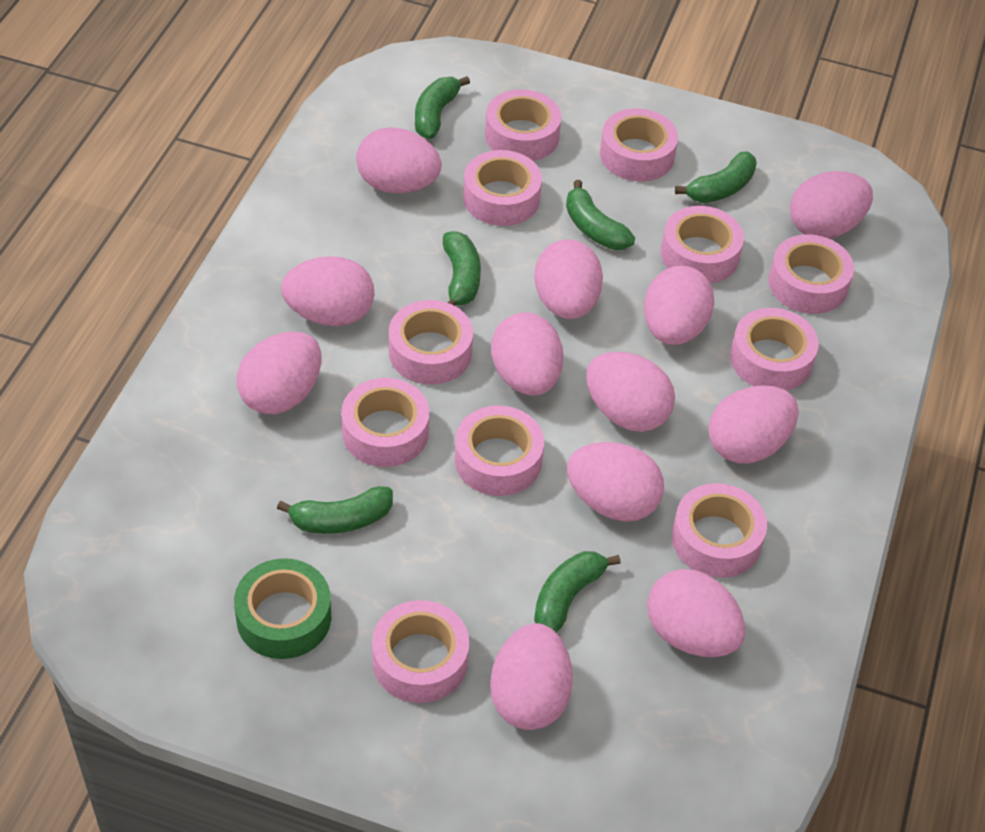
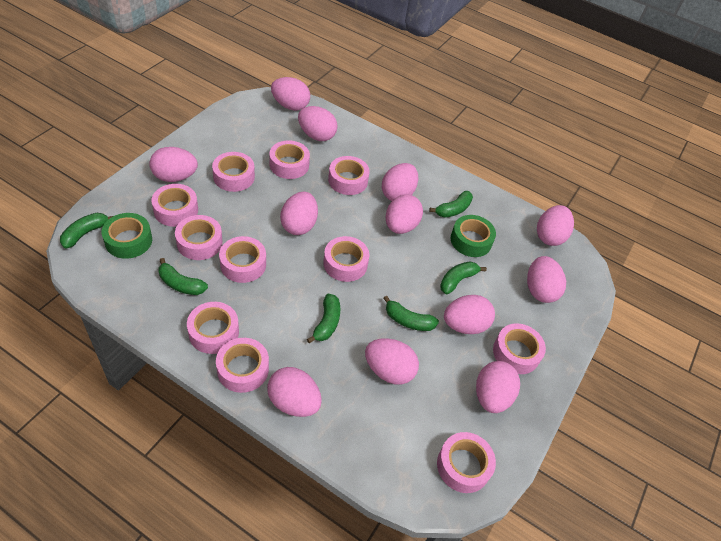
green tape: 1 -> 2

